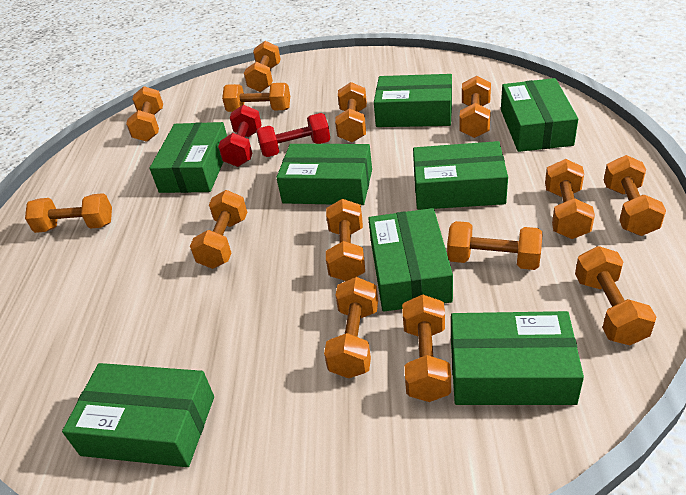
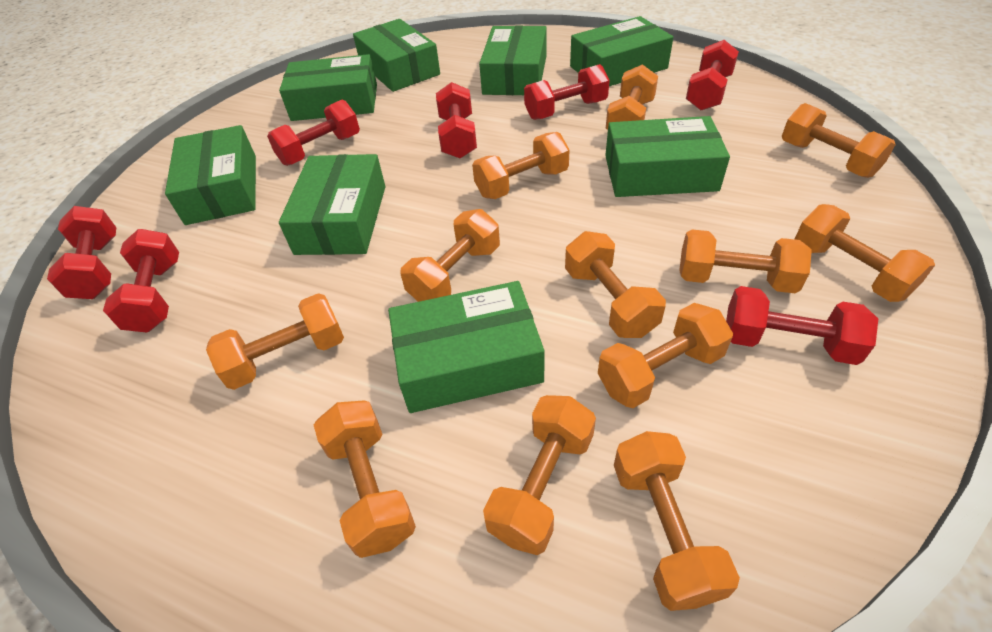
orange dumbbell: 14 -> 12
red dumbbell: 2 -> 7

